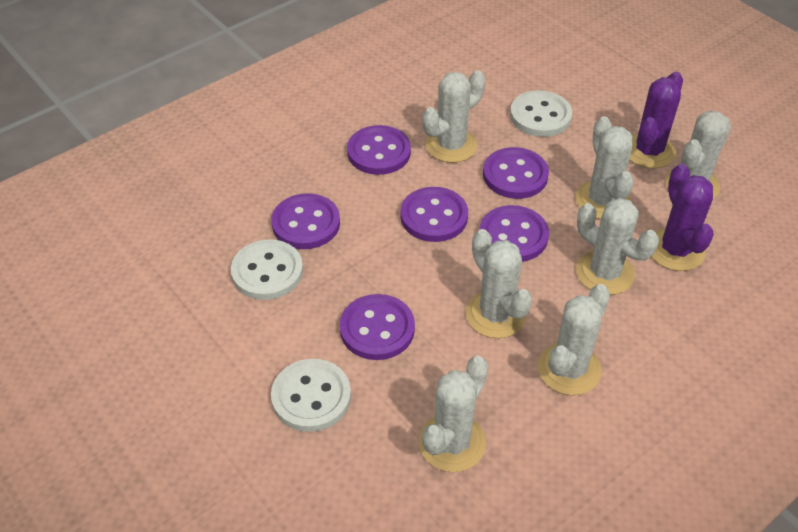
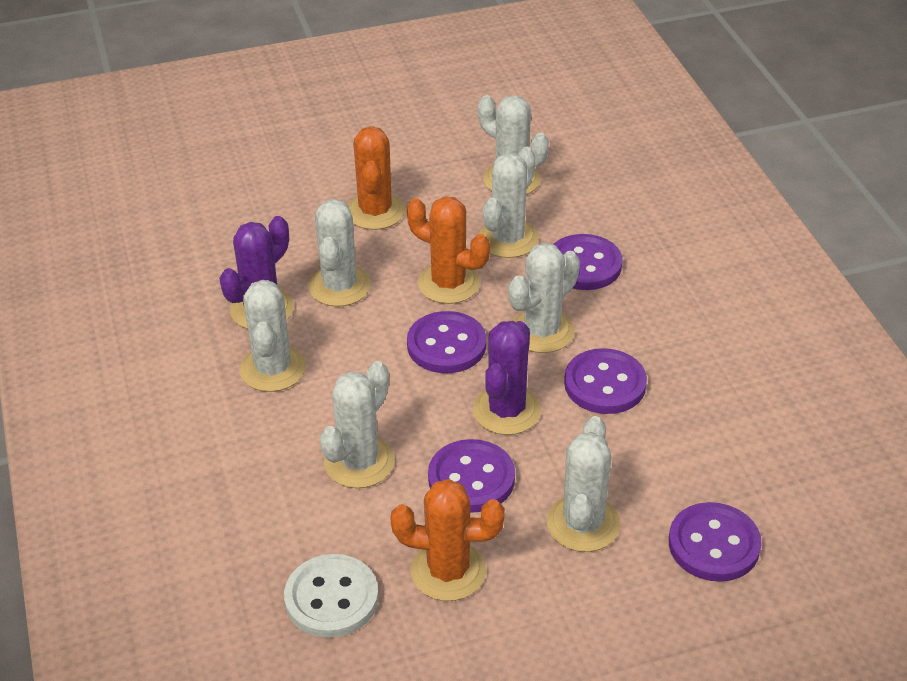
orange cactus: 0 -> 3
purple button: 6 -> 5
white button: 3 -> 1

